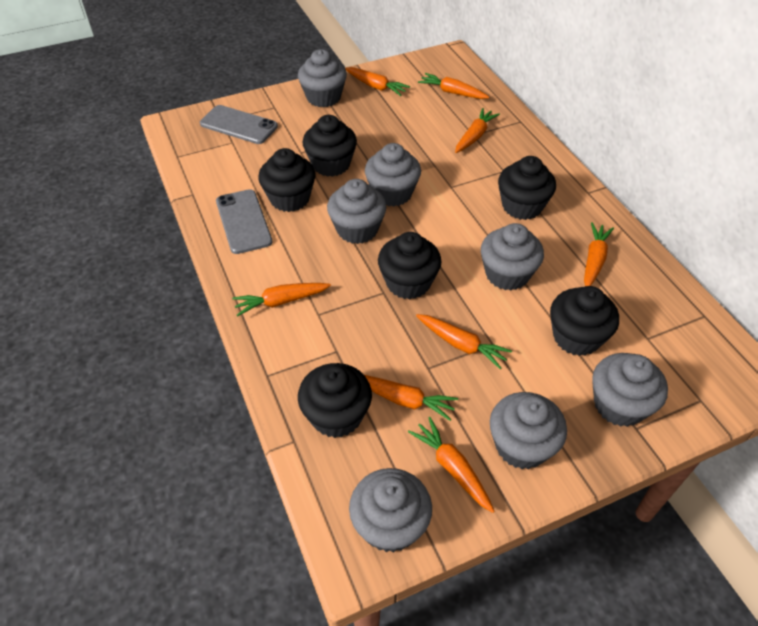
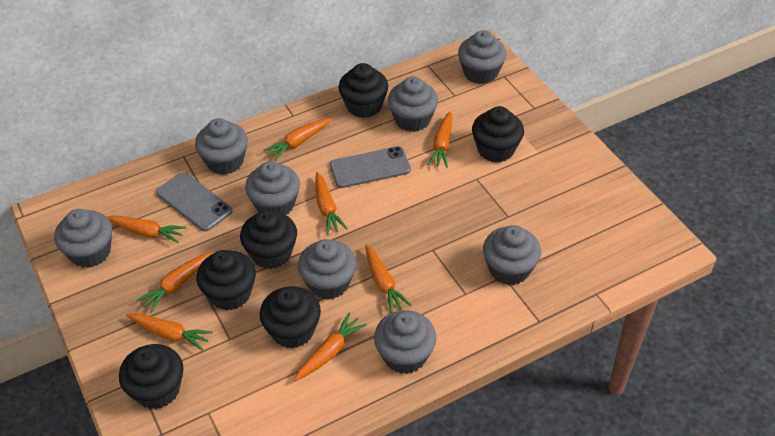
grey cupcake: 7 -> 8

